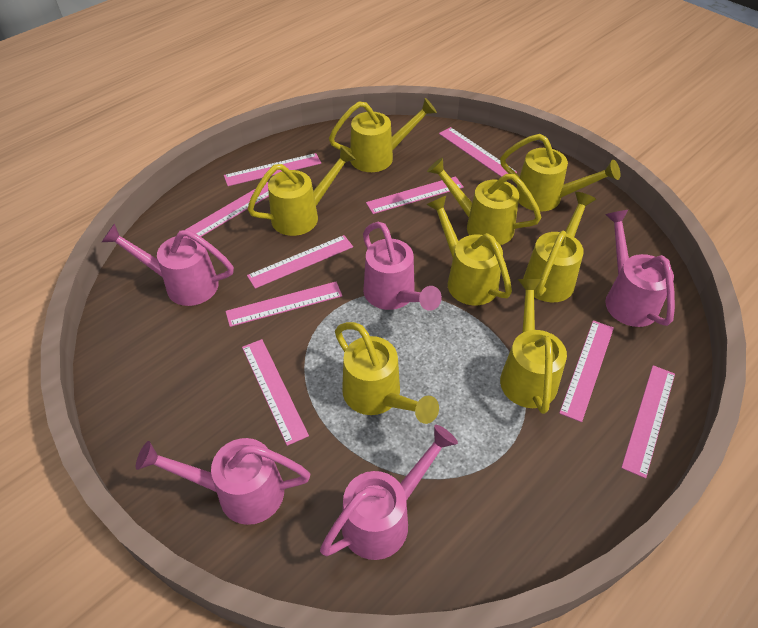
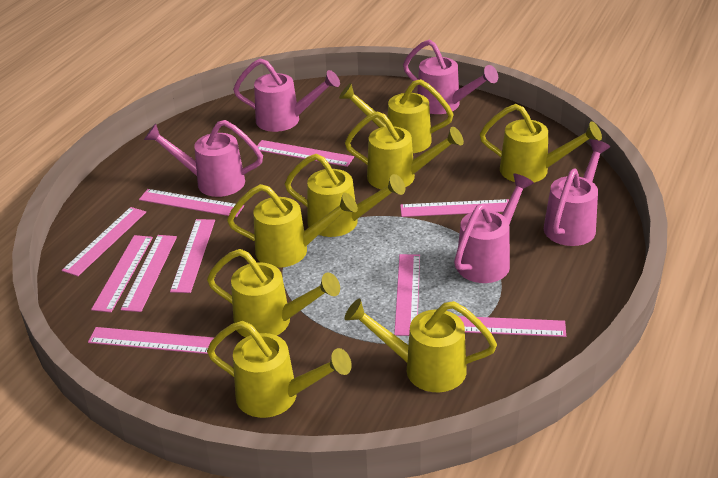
pink ruler: 9 -> 10

